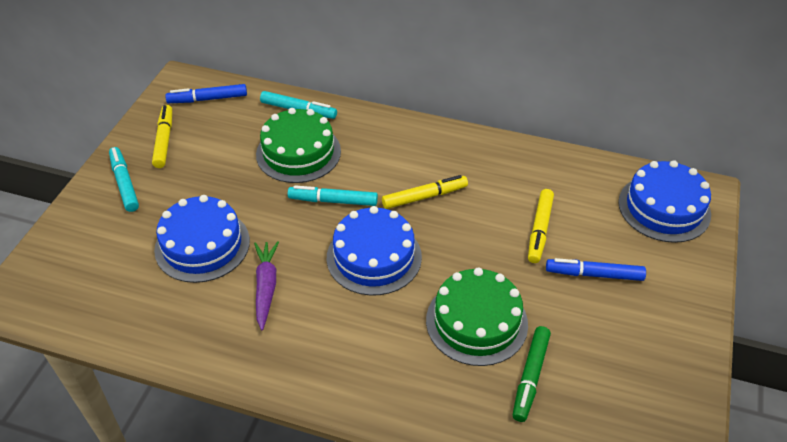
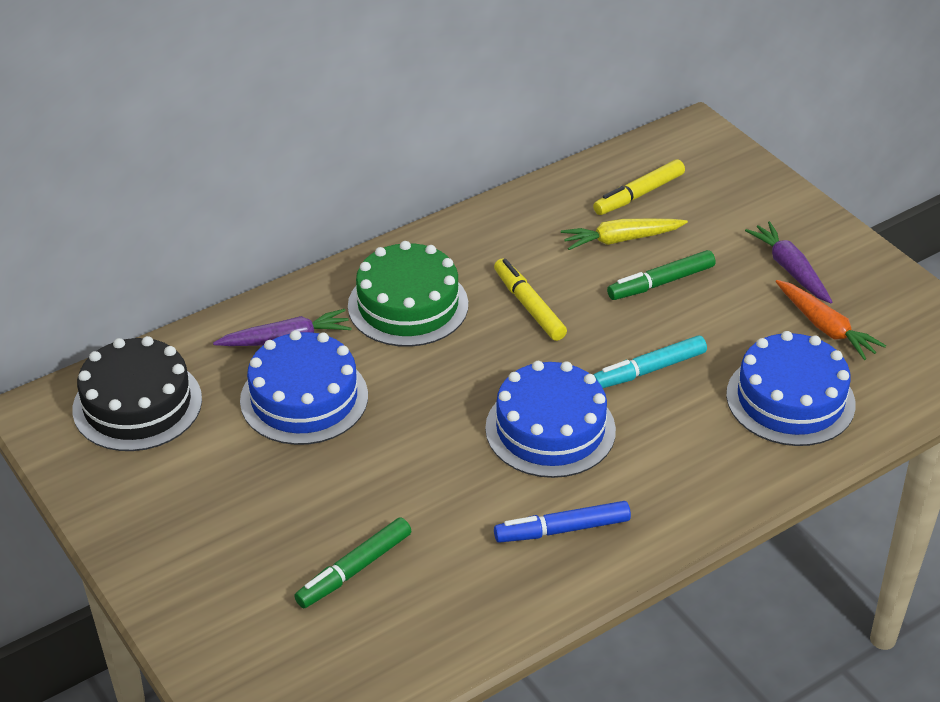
black cake: 0 -> 1
blue marker: 2 -> 1
green cake: 2 -> 1
green marker: 1 -> 2
orange carrot: 0 -> 1
purple carrot: 1 -> 2
turquoise marker: 3 -> 1
yellow carrot: 0 -> 1
yellow marker: 3 -> 2

